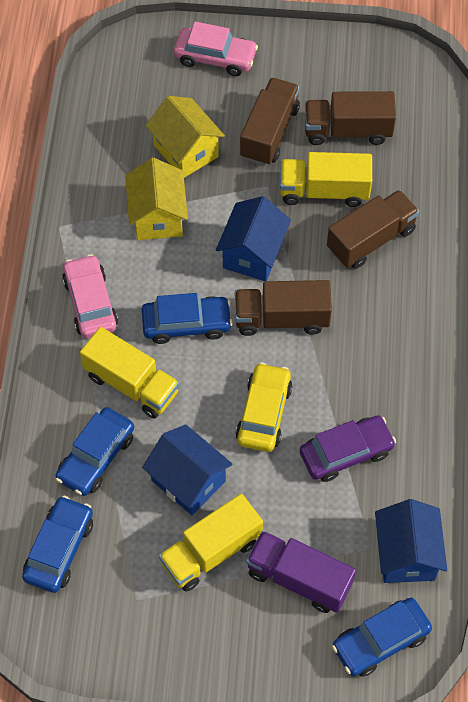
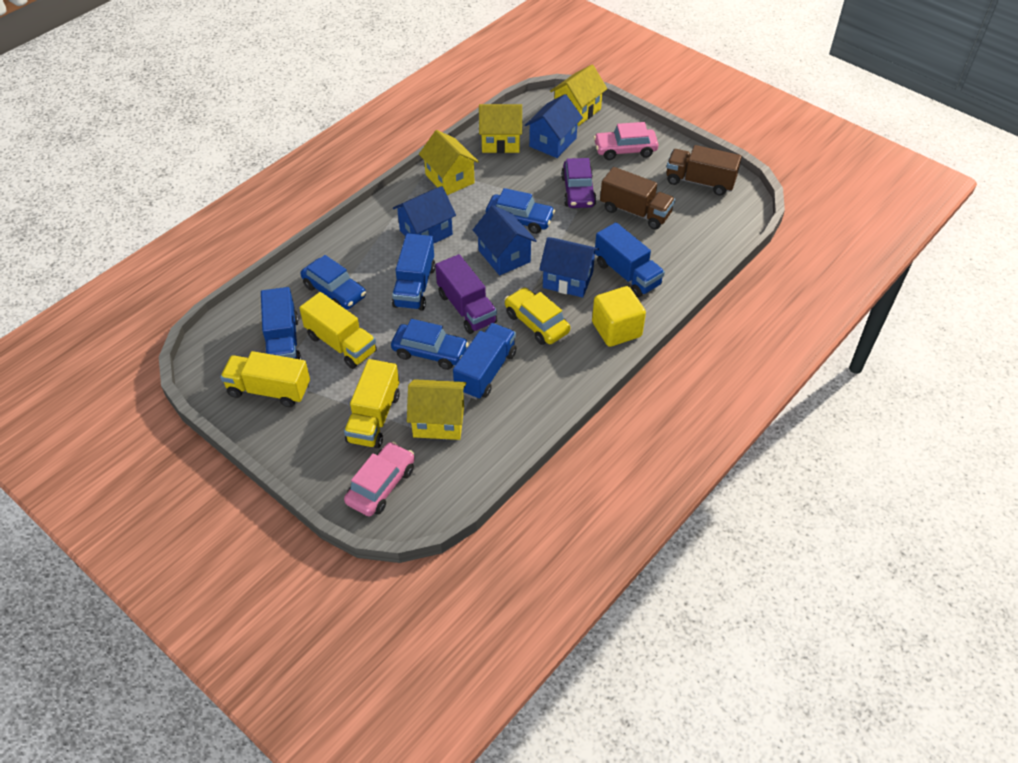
blue car: 4 -> 3
blue house: 3 -> 4
blue truck: 0 -> 4
brown truck: 4 -> 2
yellow cube: 0 -> 1
yellow house: 2 -> 4

